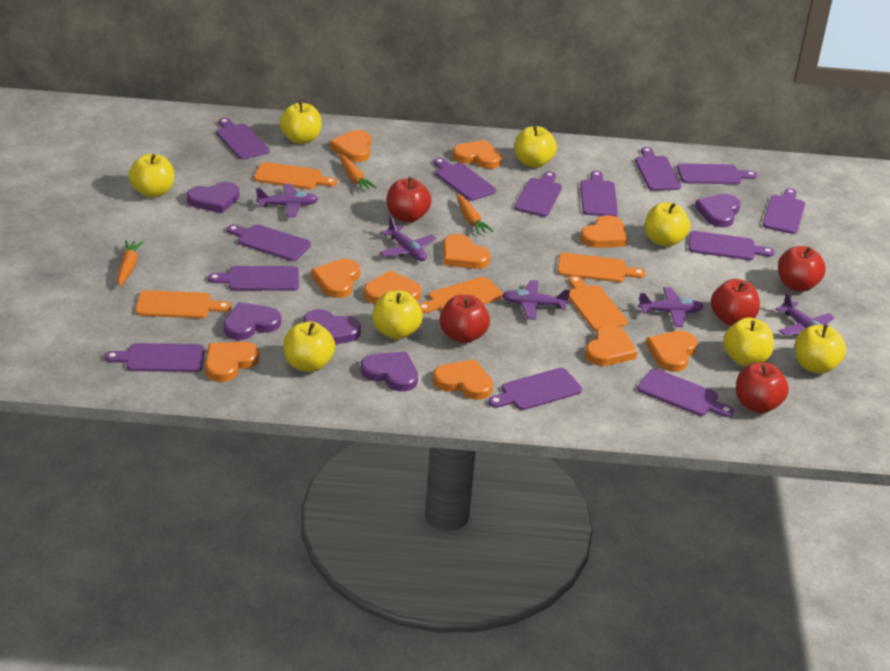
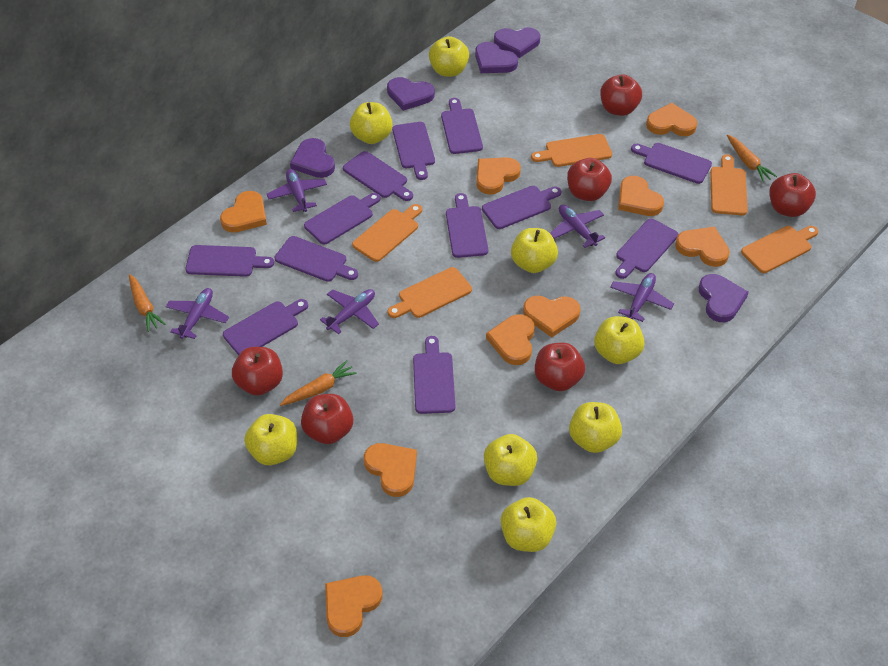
orange heart: 10 -> 9
purple cutting board: 13 -> 12
red apple: 5 -> 6

